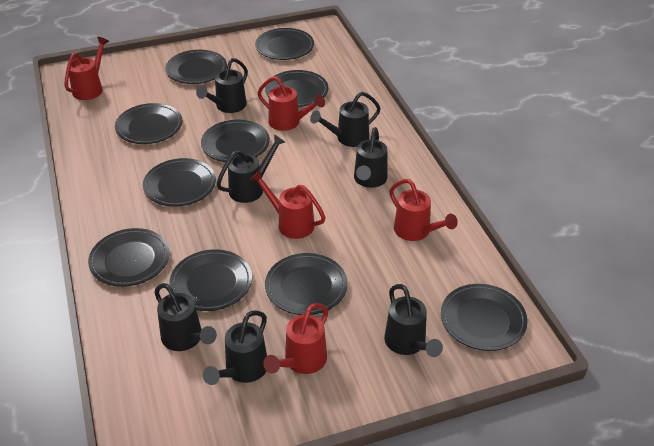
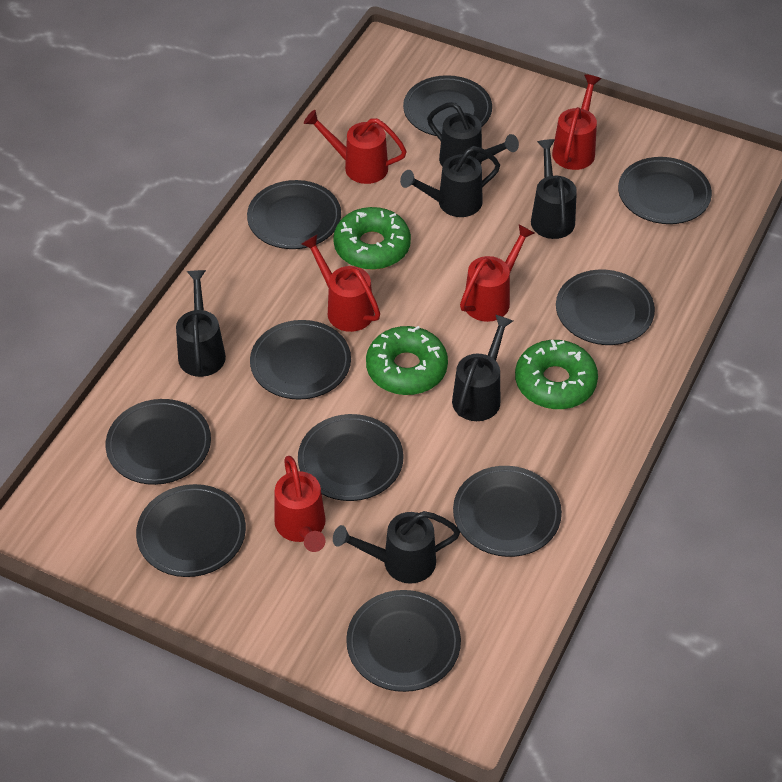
black watering can: 7 -> 6
green donut: 0 -> 3

